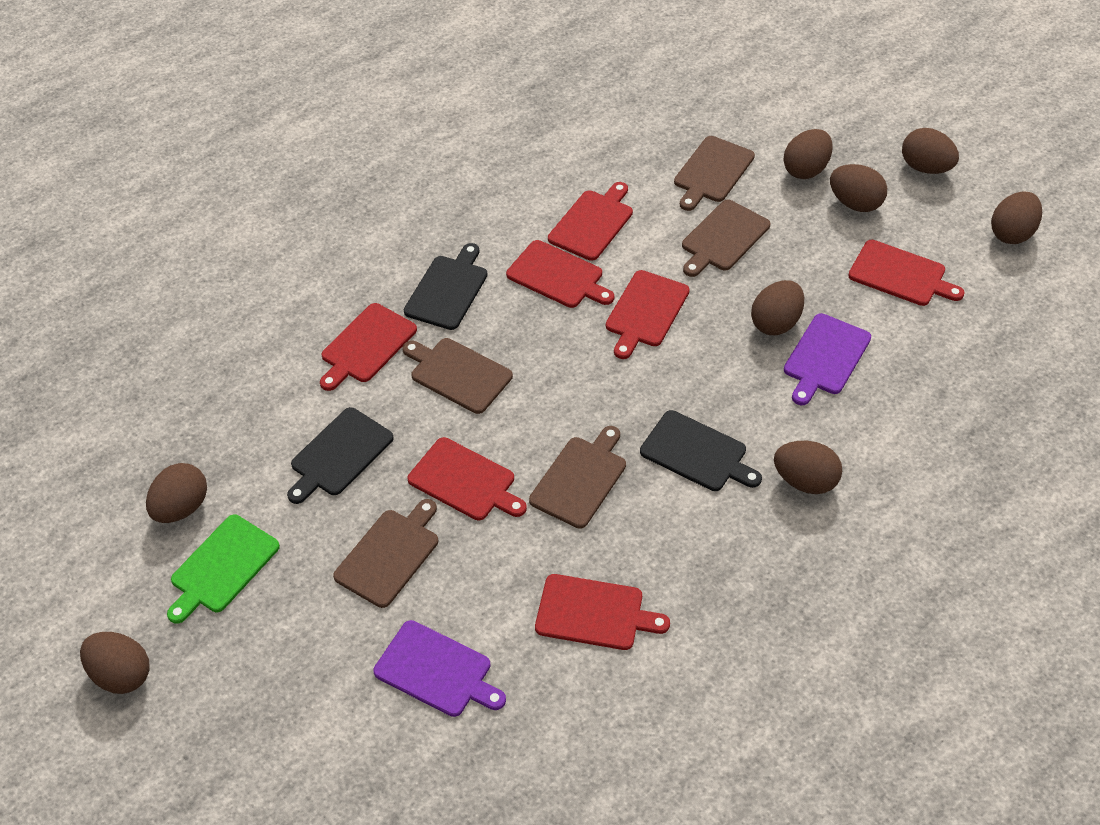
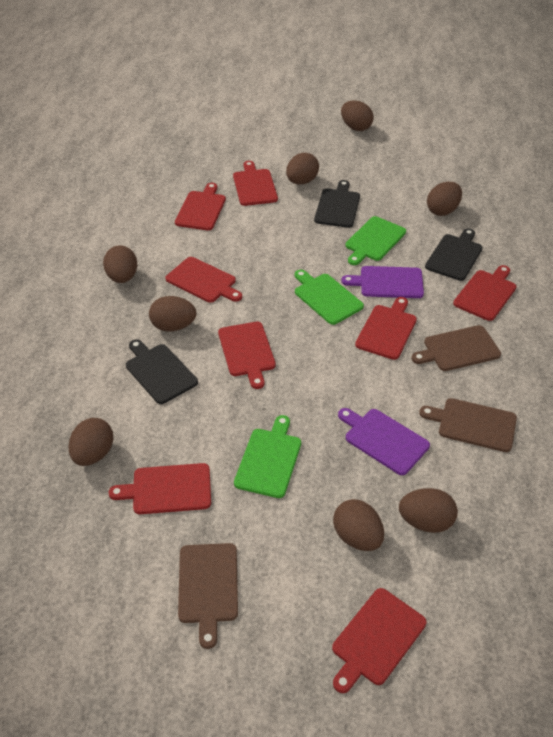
brown cutting board: 5 -> 3
green cutting board: 1 -> 3
red cutting board: 7 -> 8

